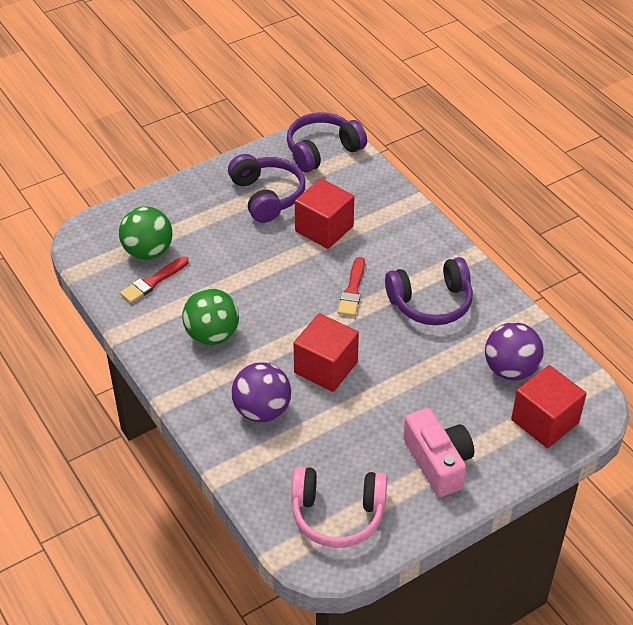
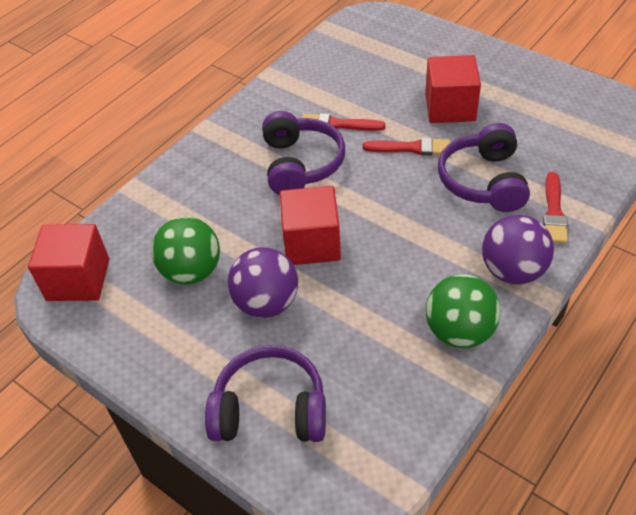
pink camera: 1 -> 0
pink headphones: 1 -> 0
red brush: 2 -> 3

